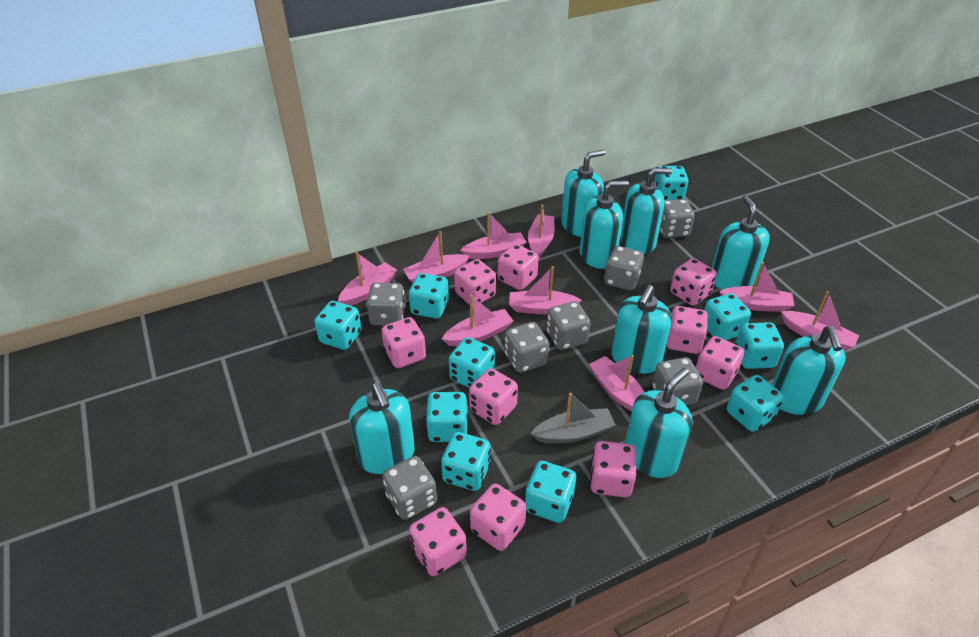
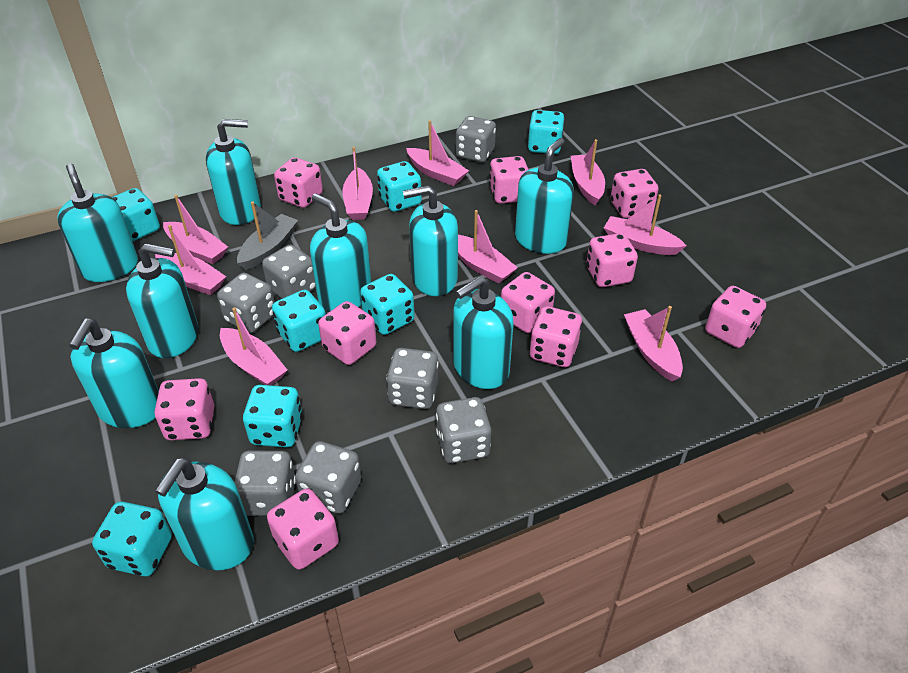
turquoise dice: 10 -> 7
turquoise soap dispenser: 8 -> 9

